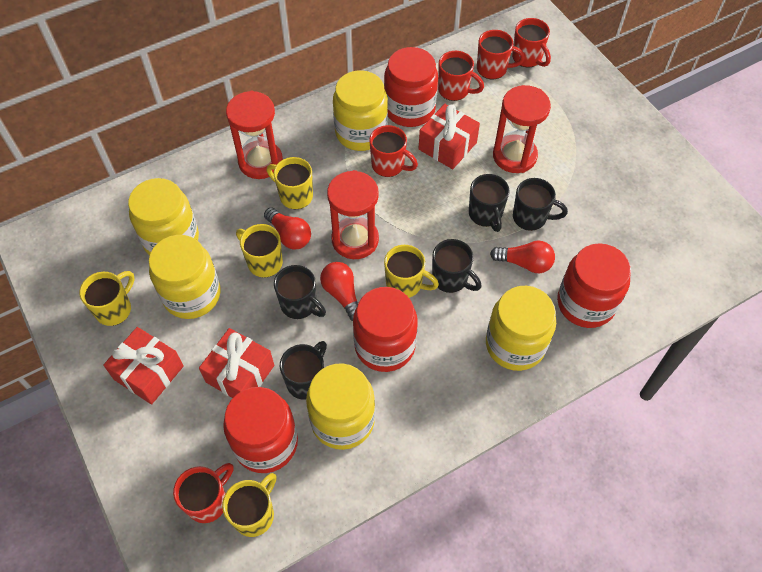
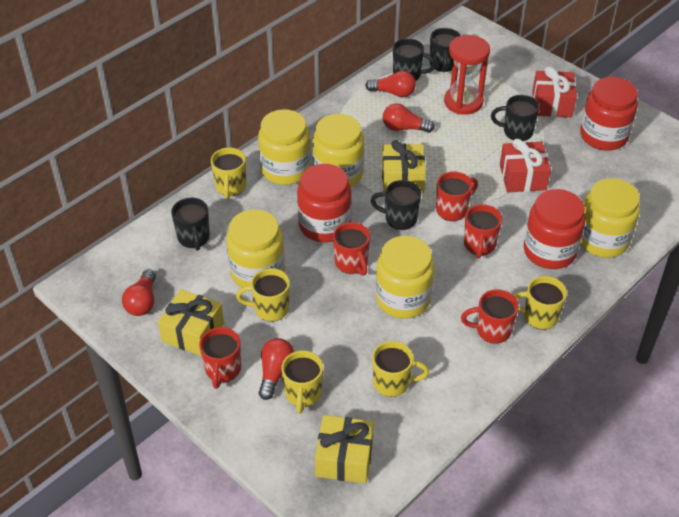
red gift: 3 -> 2
red hourglass: 3 -> 1
red jar: 4 -> 3
red light bulb: 3 -> 4
yellow gift: 0 -> 3

